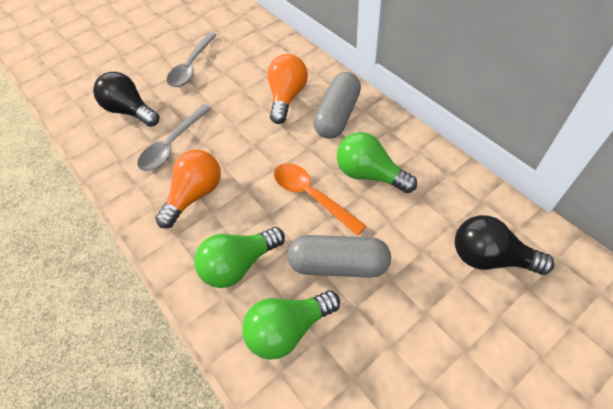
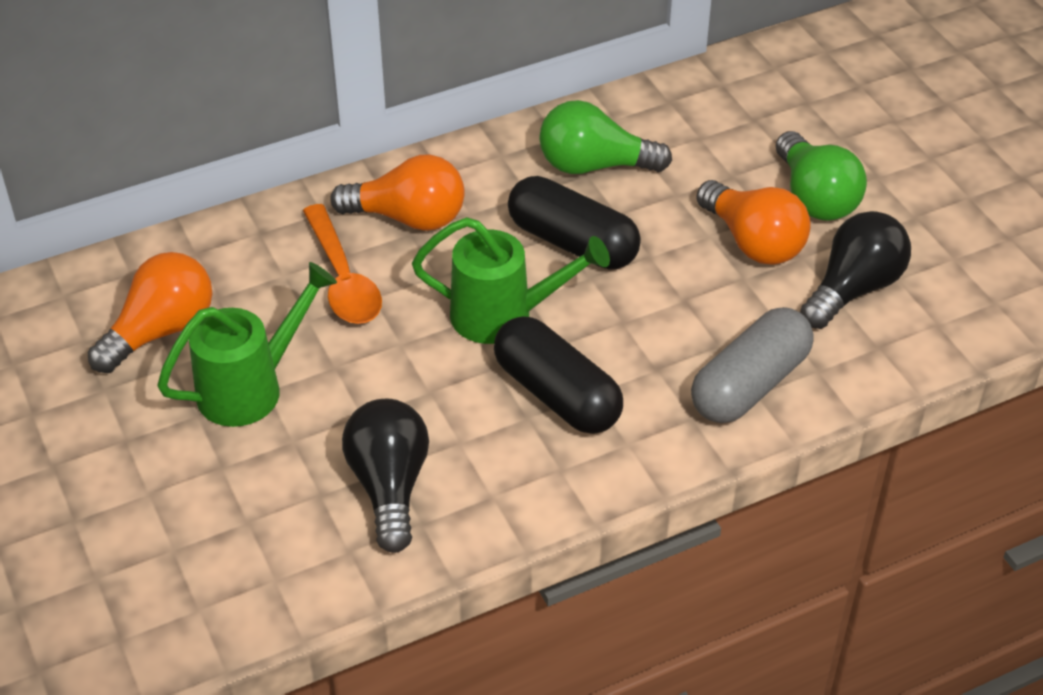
black capsule: 0 -> 2
green light bulb: 3 -> 2
green watering can: 0 -> 2
grey capsule: 2 -> 1
grey spoon: 2 -> 0
orange light bulb: 2 -> 3

